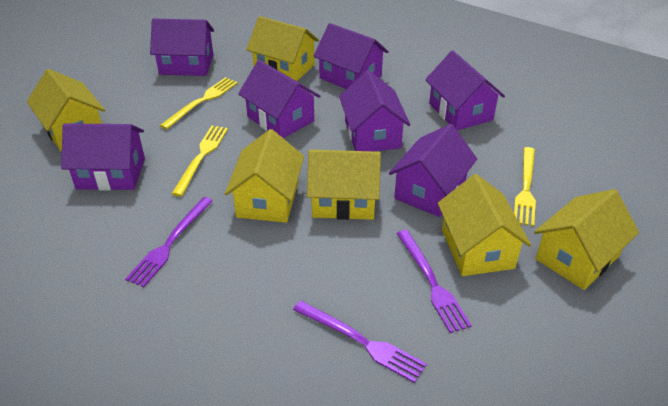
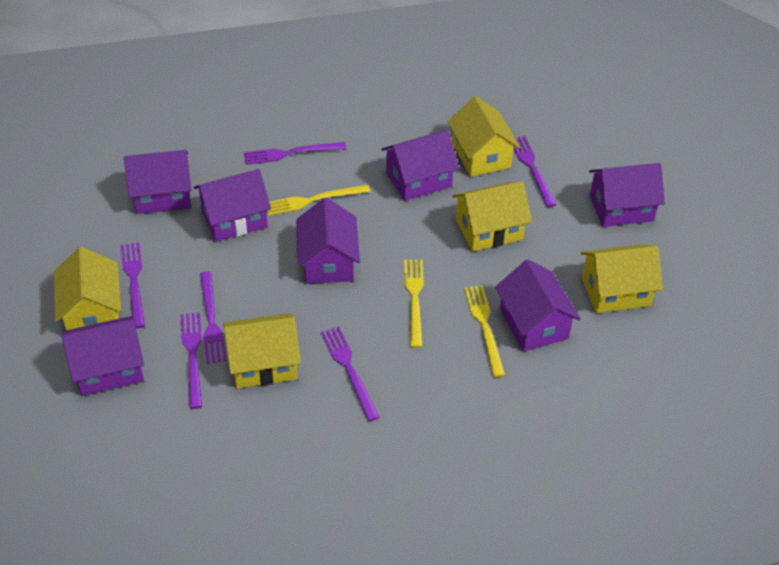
purple fork: 3 -> 6
yellow house: 6 -> 5

